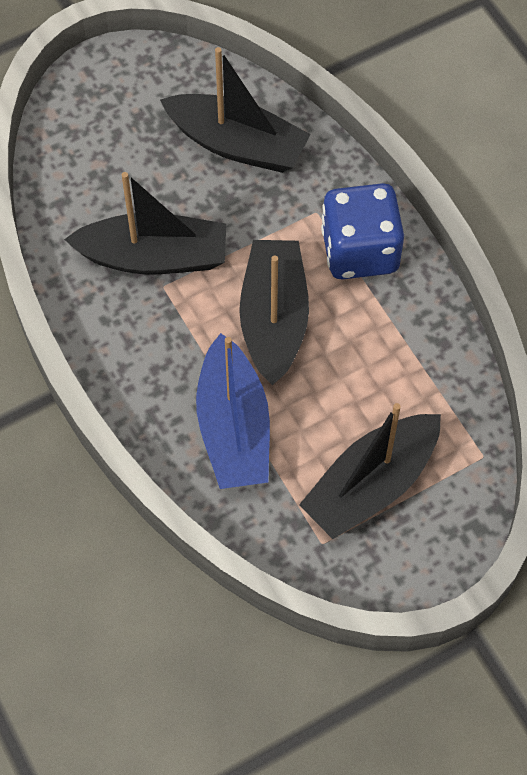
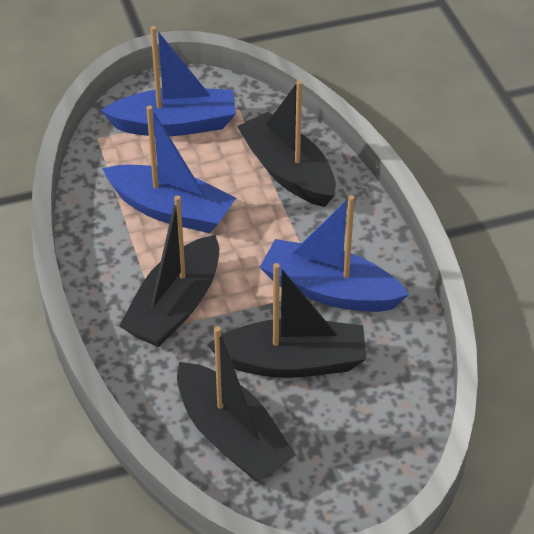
blue boat: 1 -> 3
blue dice: 1 -> 0

